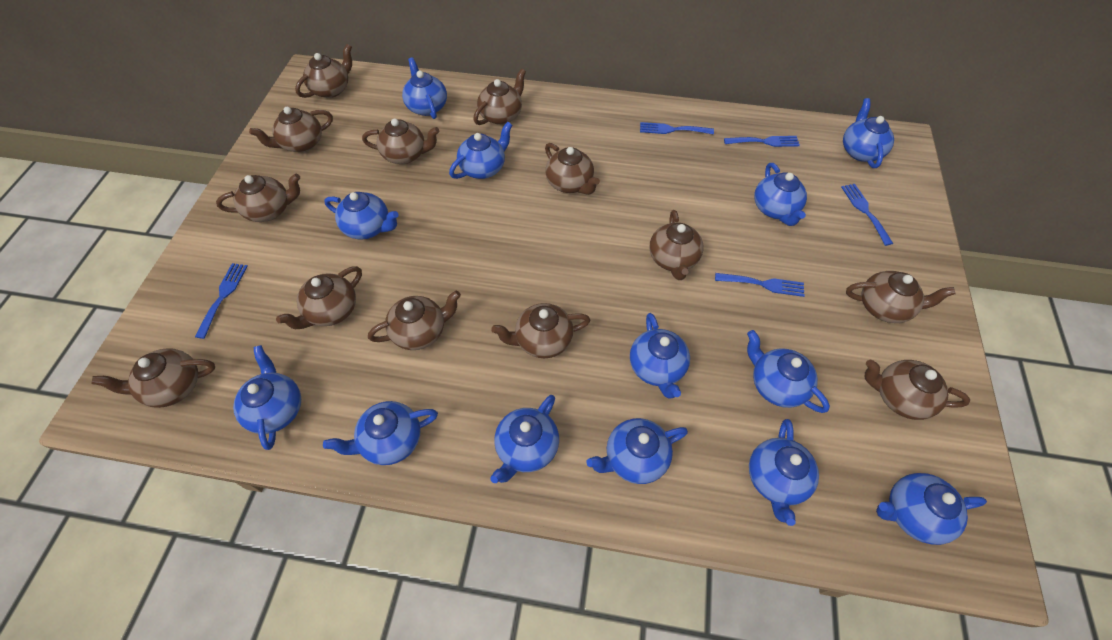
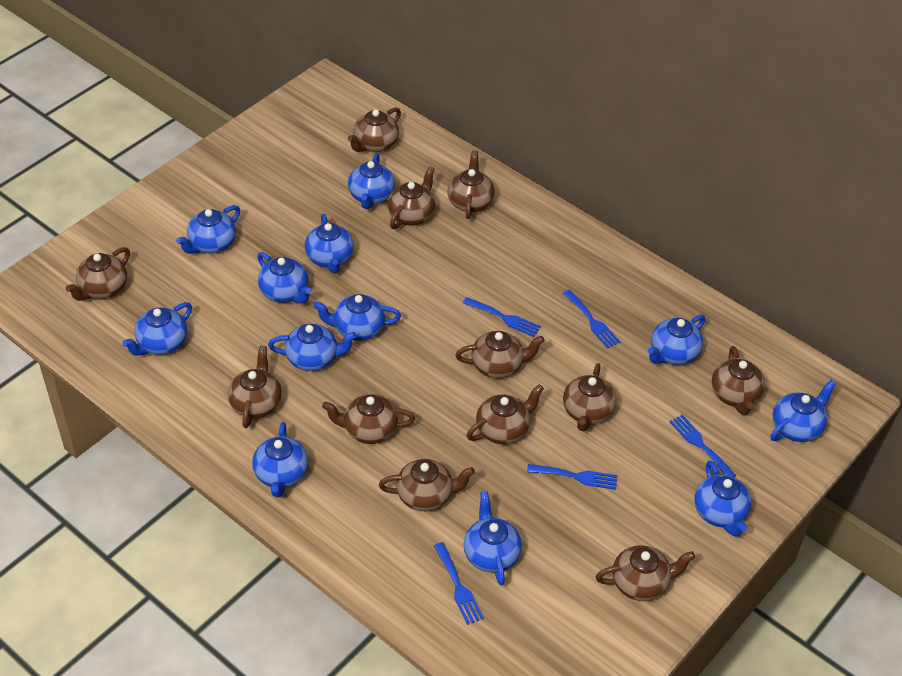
blue teapot: 13 -> 12
brown teapot: 13 -> 12

